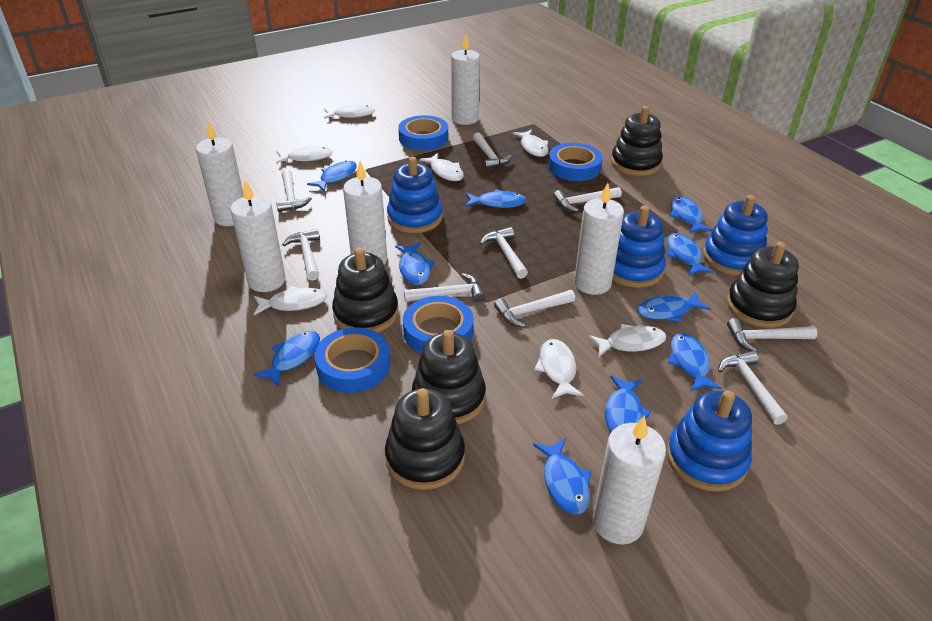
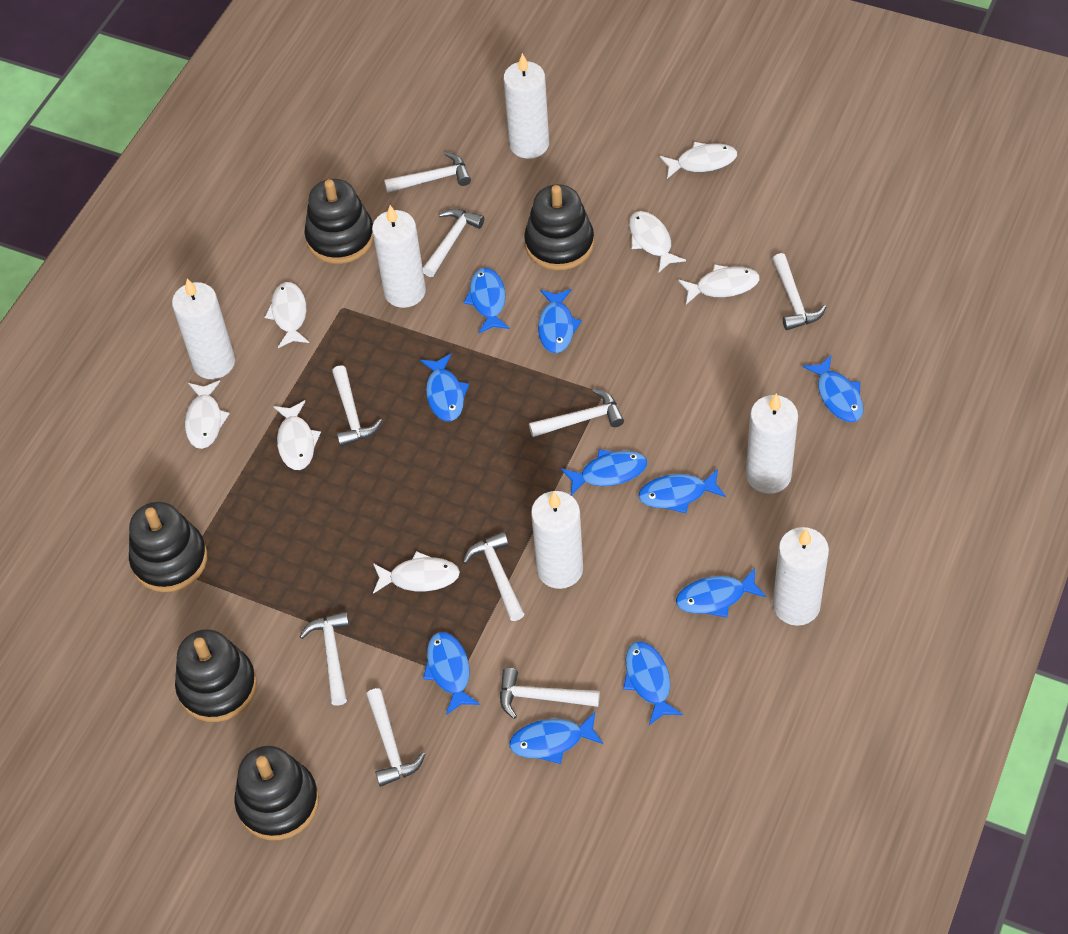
blue stacking toy: 4 -> 0
blue tape: 4 -> 0

